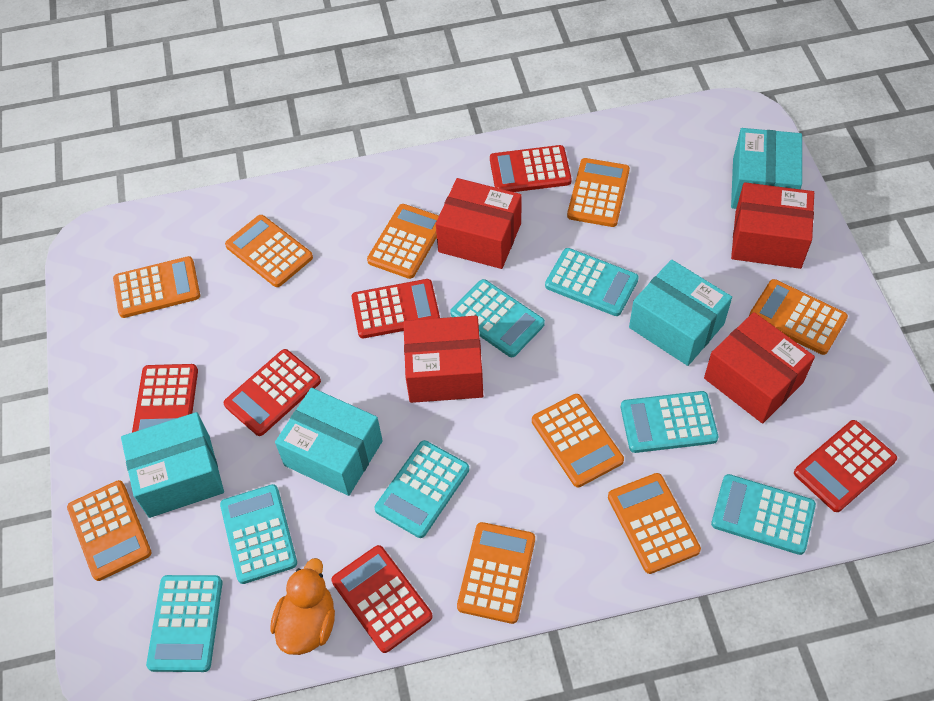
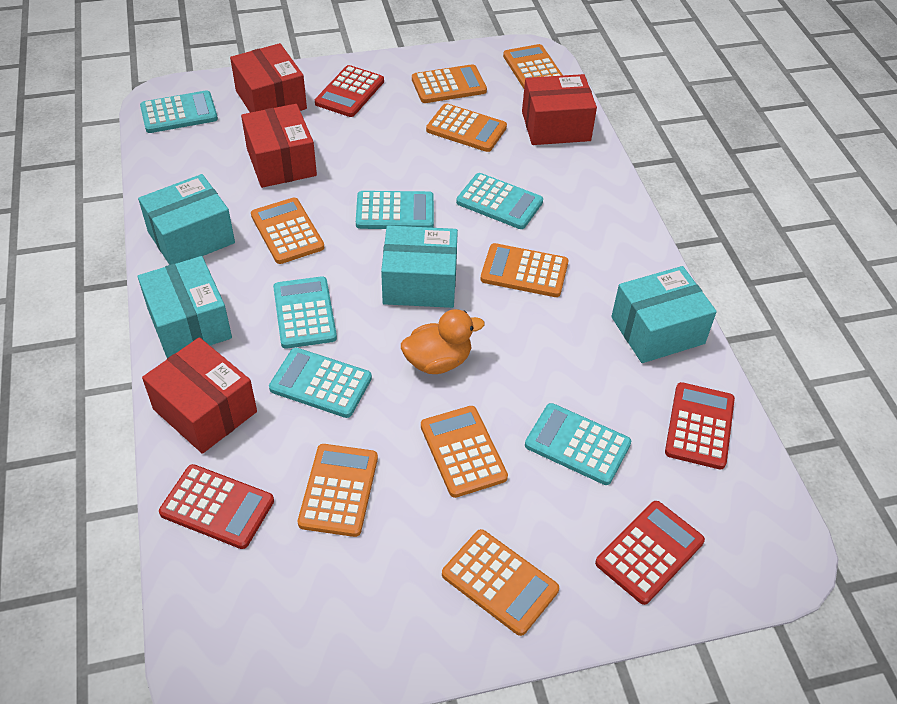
orange calculator: 9 -> 8
red calculator: 6 -> 4
turquoise calculator: 7 -> 6

